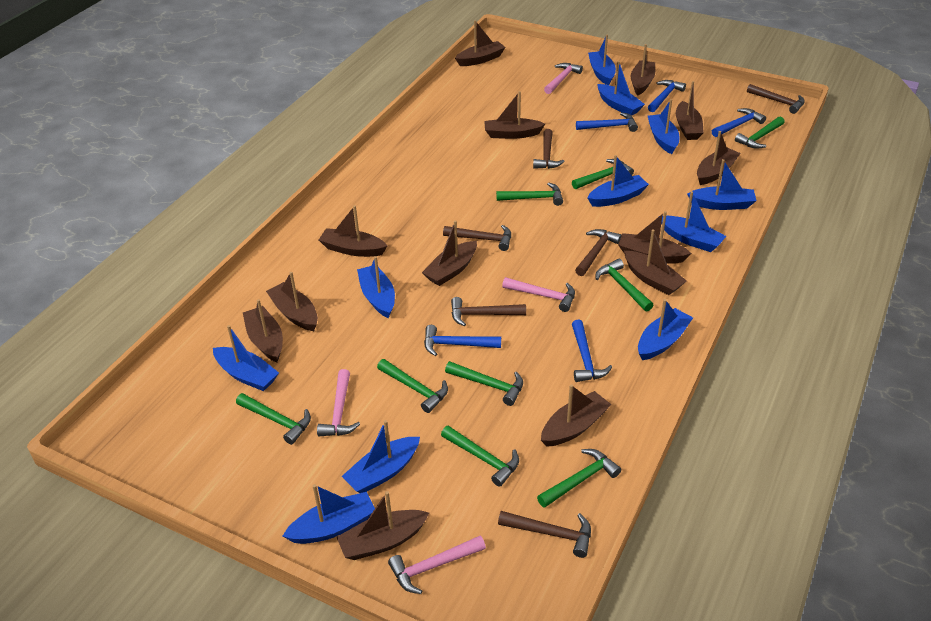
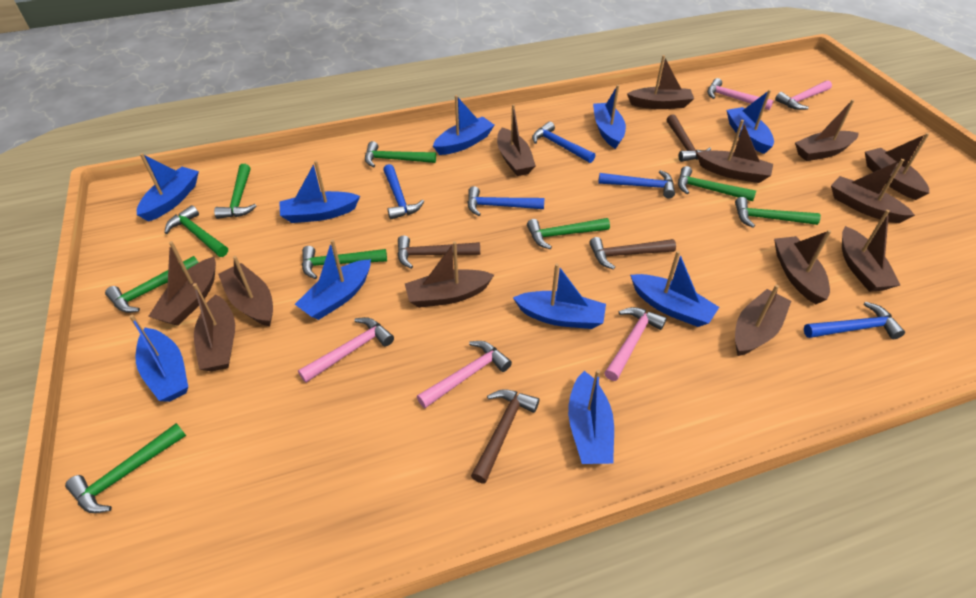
blue boat: 11 -> 10
brown hammer: 6 -> 4
pink hammer: 4 -> 5

